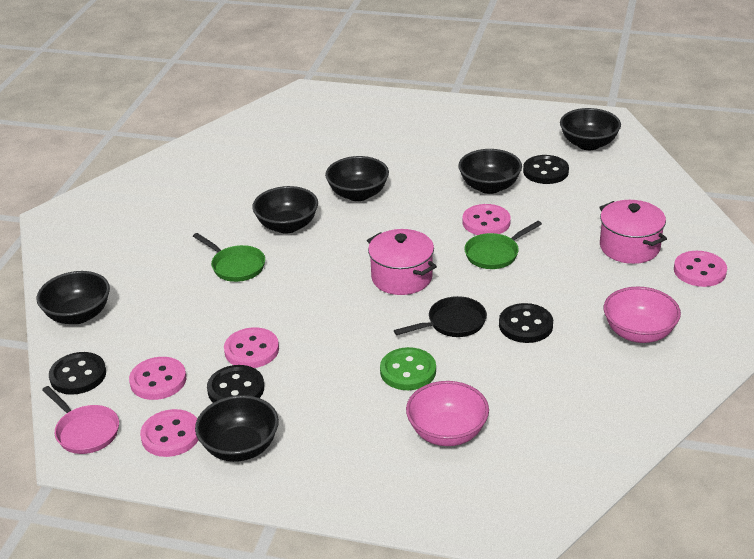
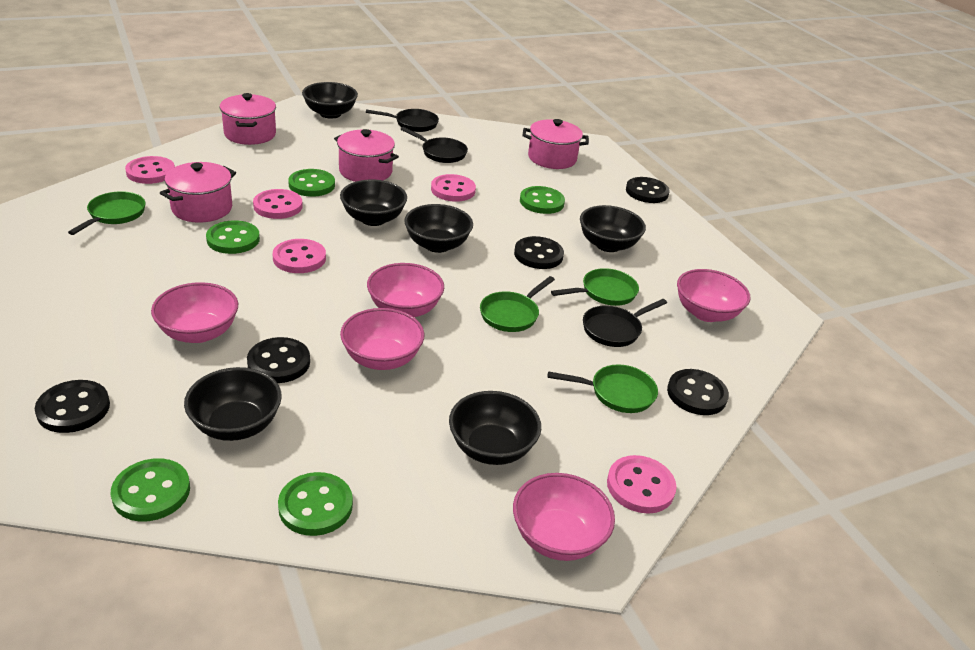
black button: 4 -> 5
black pan: 1 -> 3
green button: 1 -> 5
green pan: 2 -> 4
pink bowl: 2 -> 5
pink pan: 1 -> 0
pink pot: 2 -> 4

